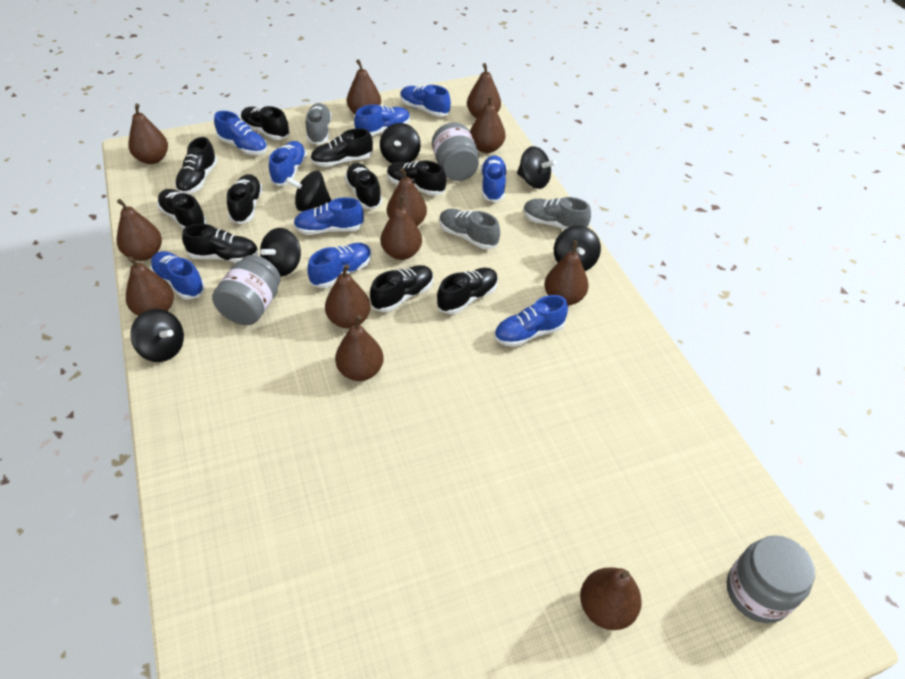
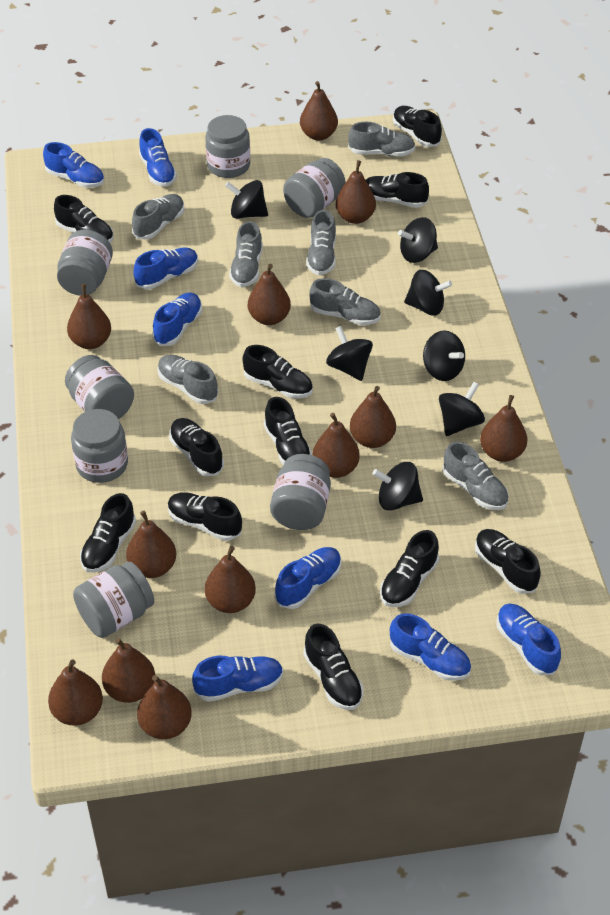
black shoe: 10 -> 11
black spinning top: 6 -> 7
blue shoe: 9 -> 8
grey jar: 3 -> 7
grey shoe: 3 -> 7

